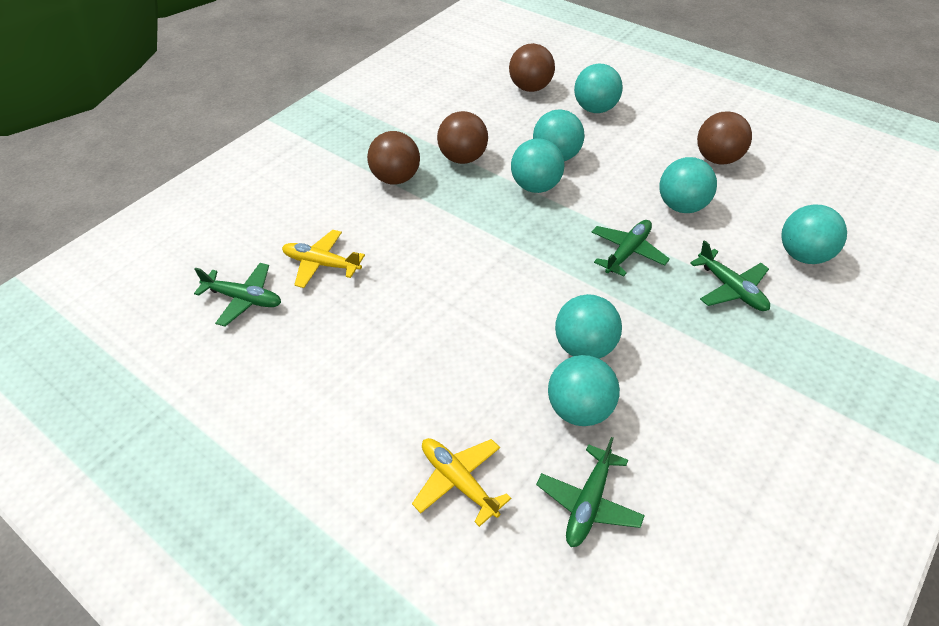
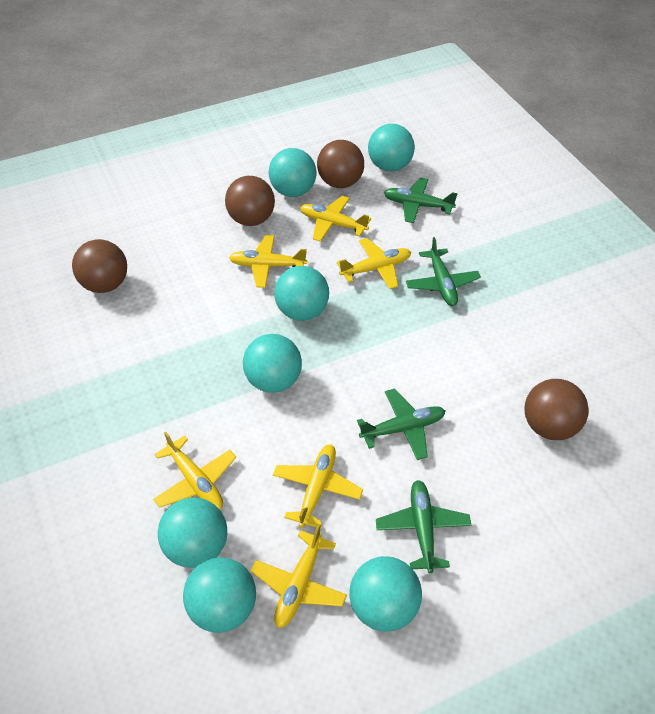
yellow plane: 2 -> 6

